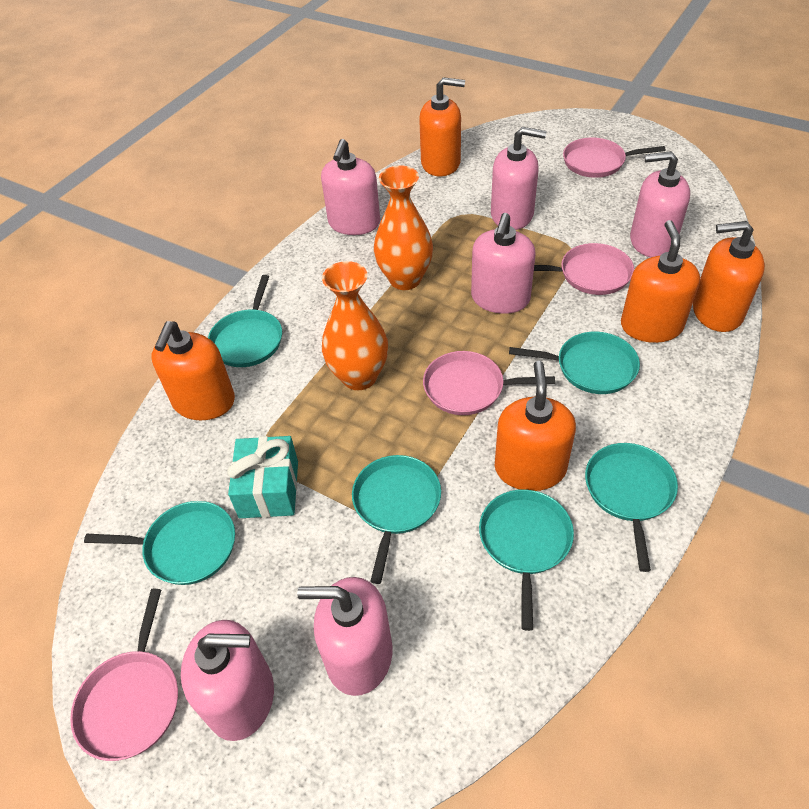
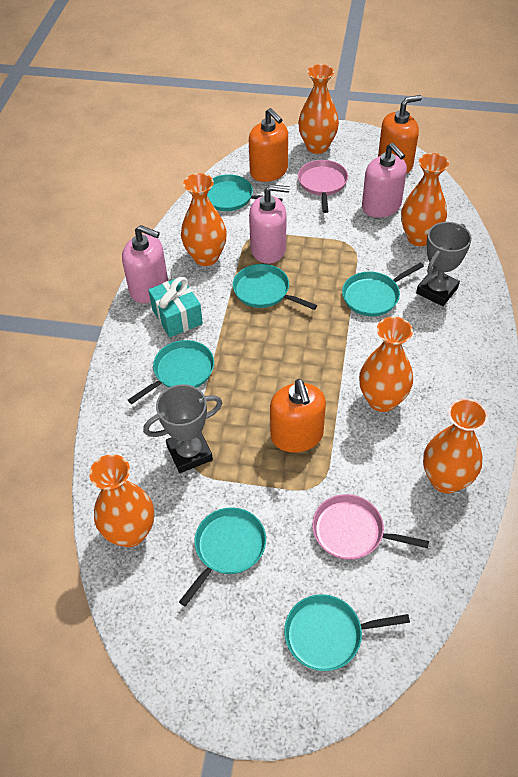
grey trophy: 0 -> 2
orange soap dispenser: 5 -> 3
orange vase: 2 -> 6
pink pan: 4 -> 2
pink soap dispenser: 6 -> 3

